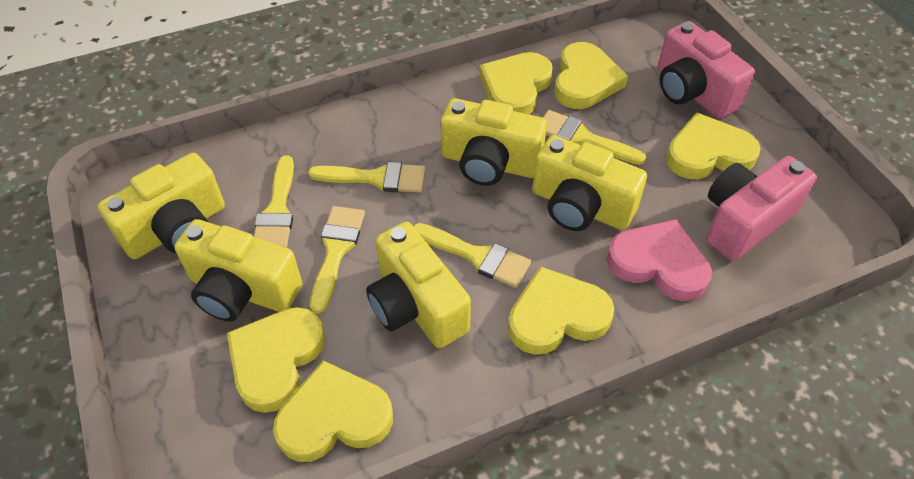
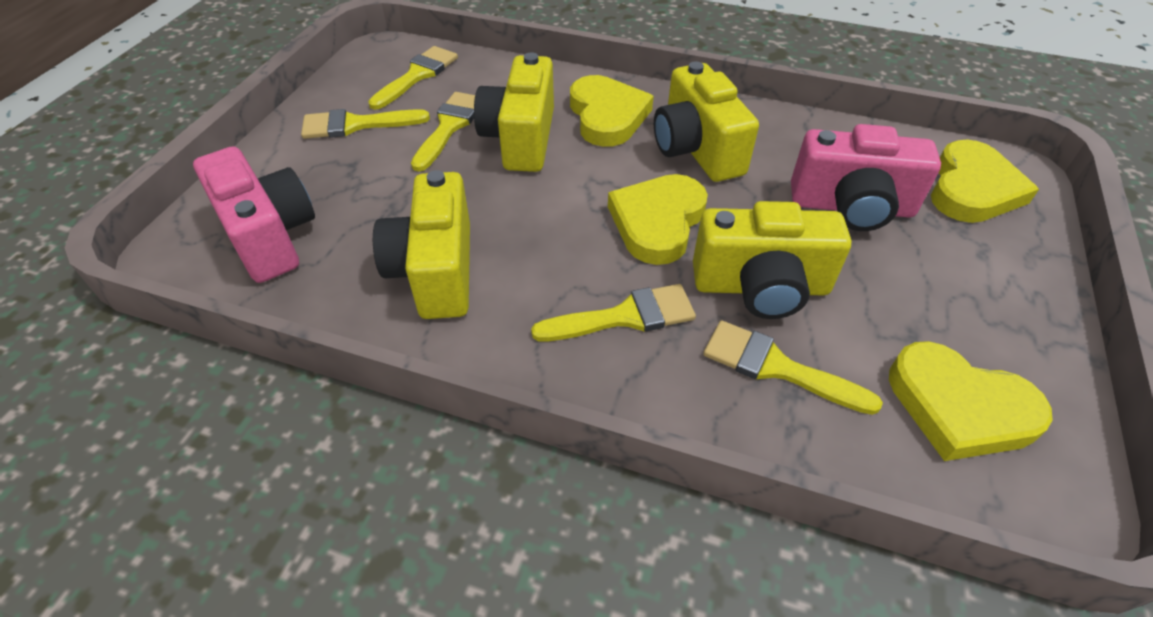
pink heart: 1 -> 0
yellow camera: 5 -> 4
yellow heart: 6 -> 4

